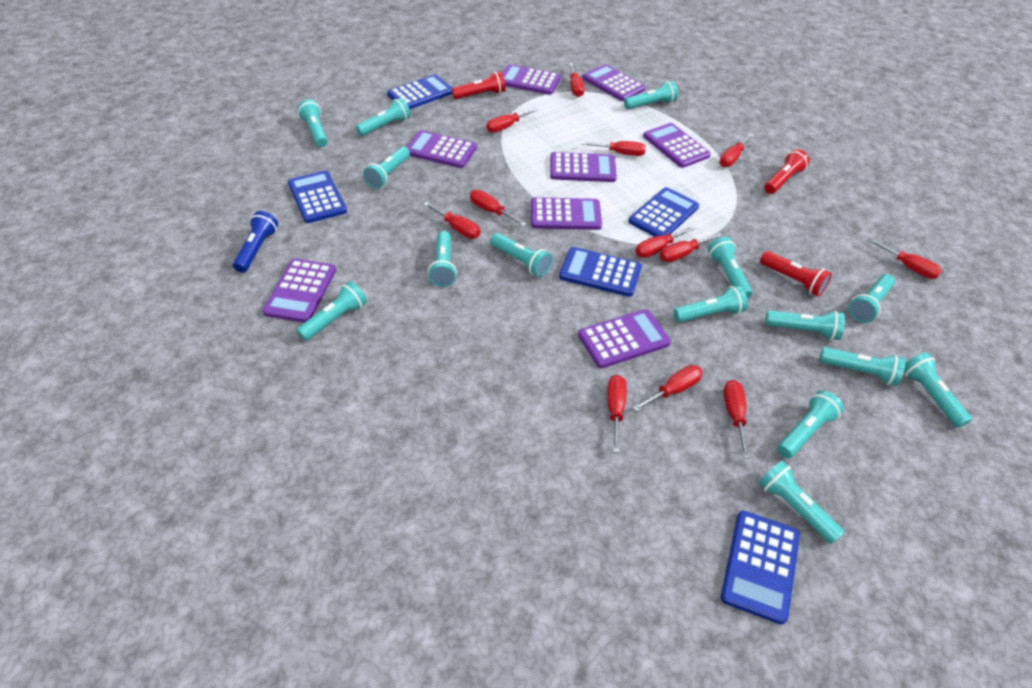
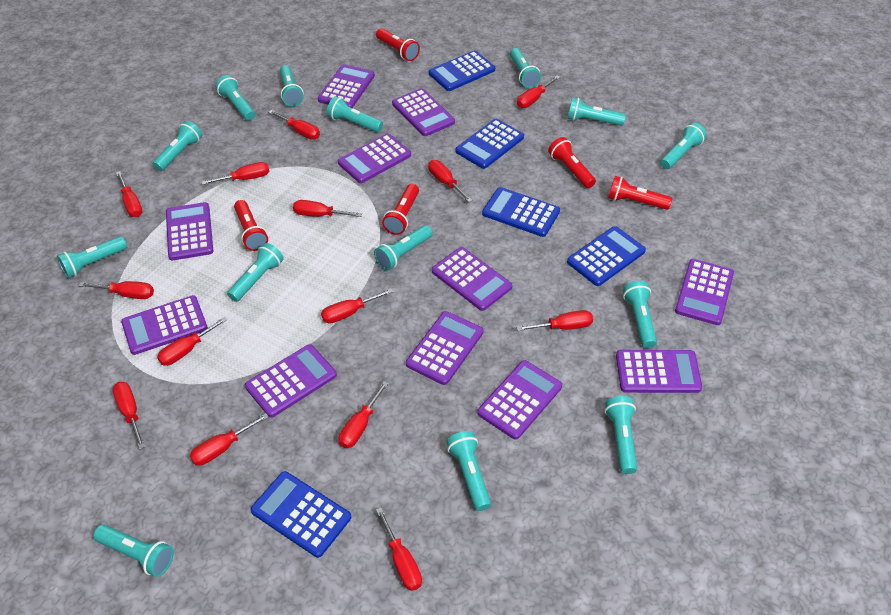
blue flashlight: 1 -> 0
purple calculator: 8 -> 11
red flashlight: 3 -> 5
red screwdriver: 12 -> 14
turquoise flashlight: 15 -> 14

